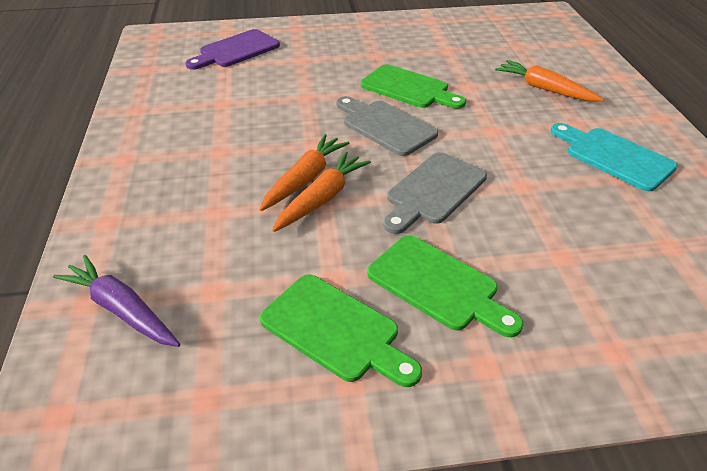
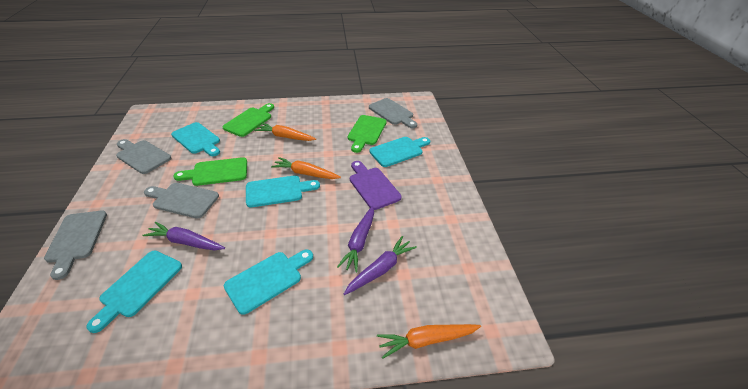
grey cutting board: 2 -> 4
purple carrot: 1 -> 3
turquoise cutting board: 1 -> 5

